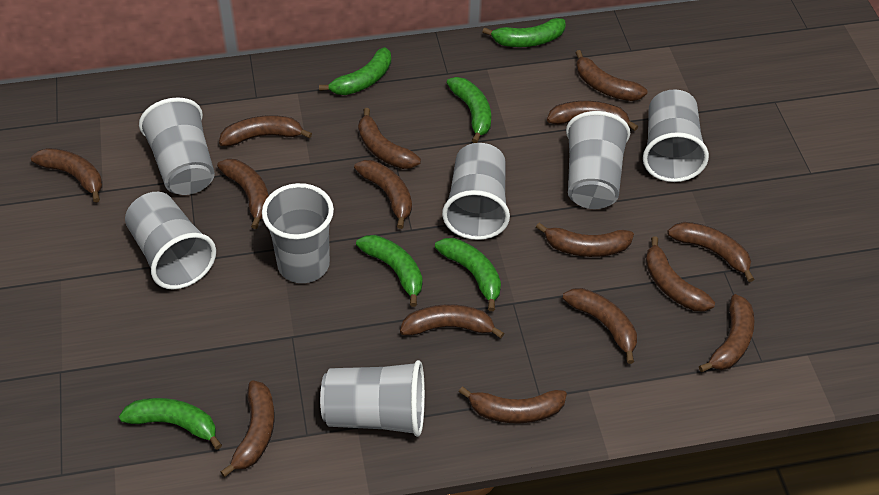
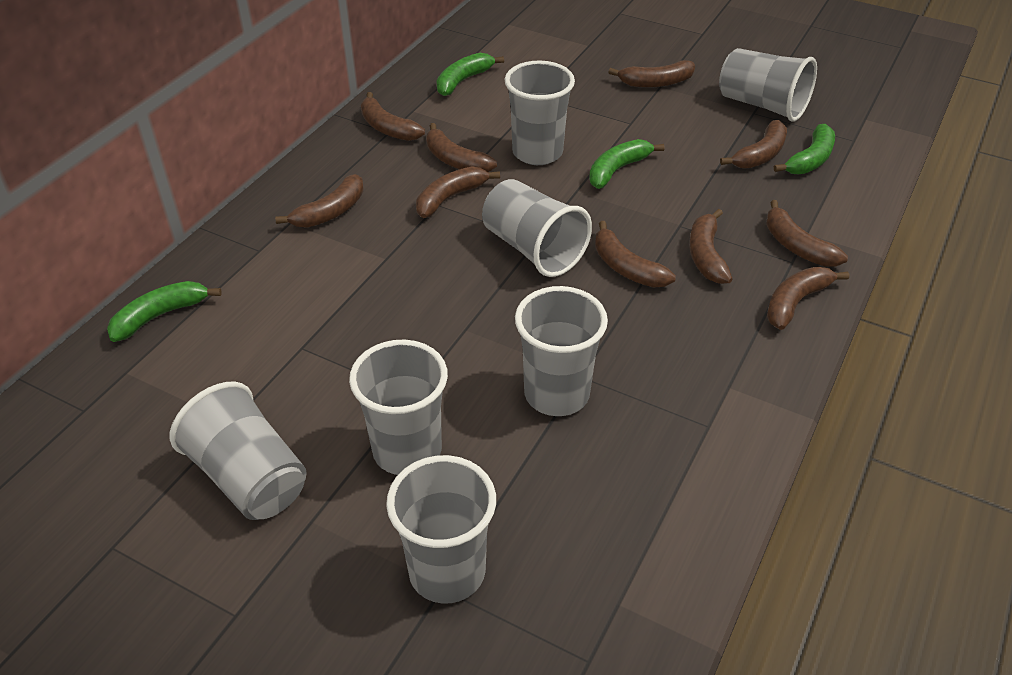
brown banana: 15 -> 10
green banana: 6 -> 4

